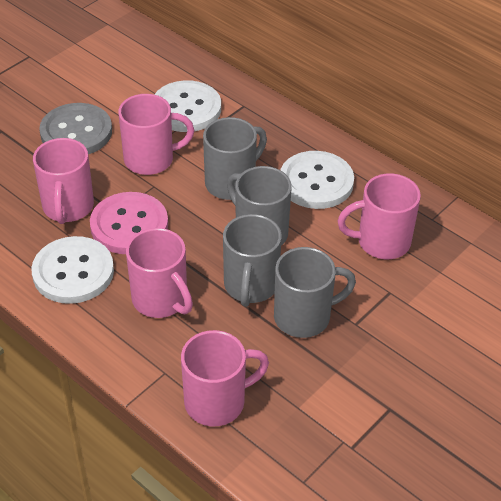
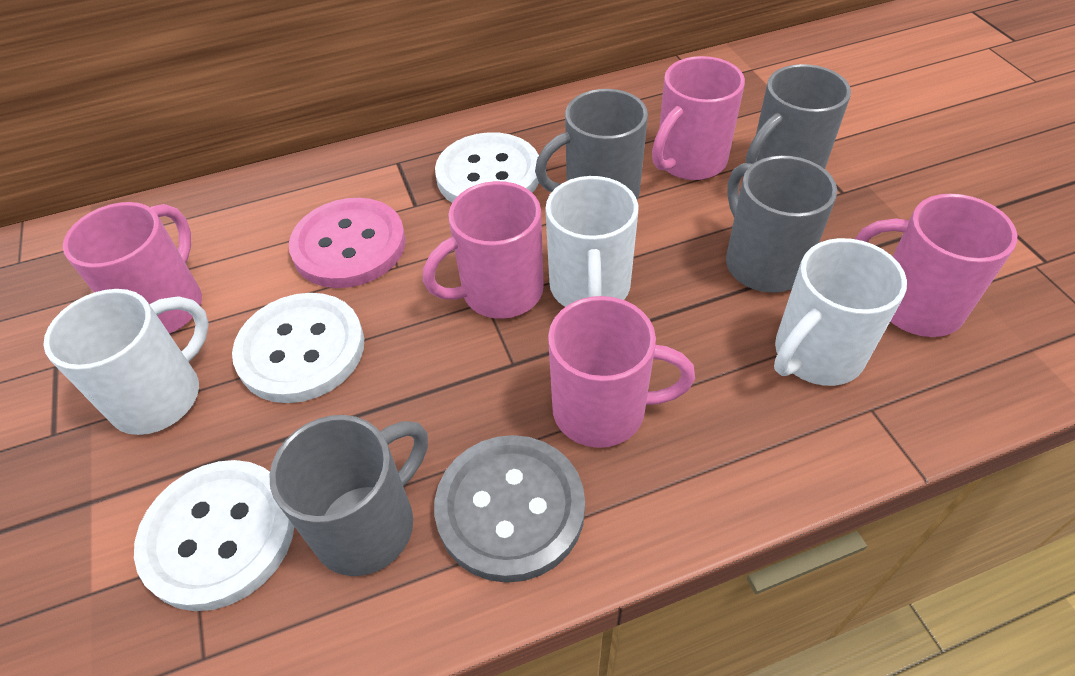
white mug: 0 -> 3

